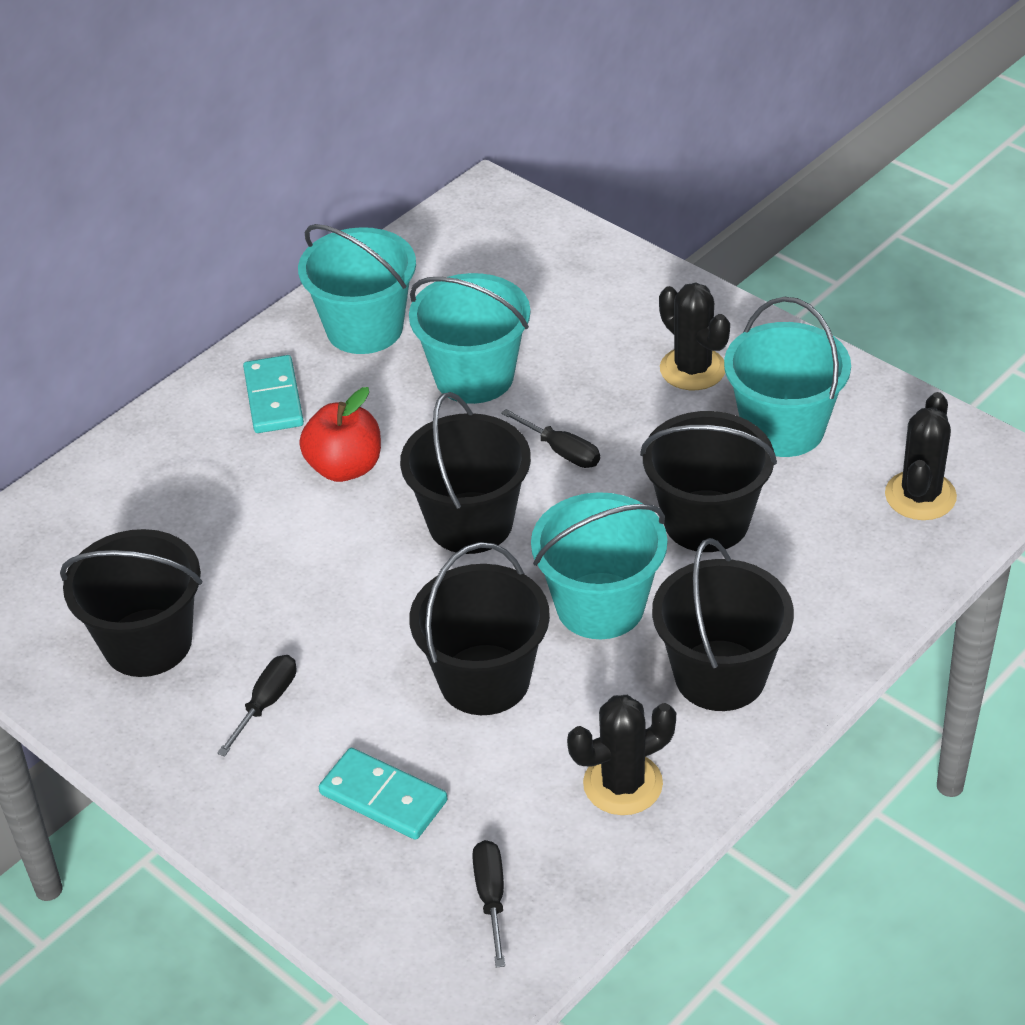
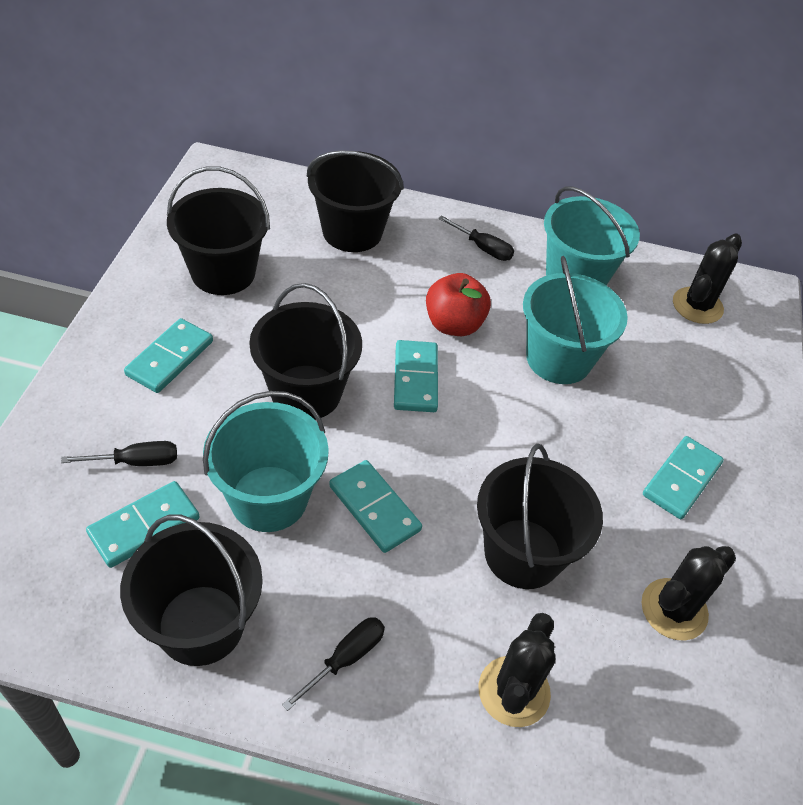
turquoise bucket: 4 -> 3
turquoise domino: 2 -> 5

